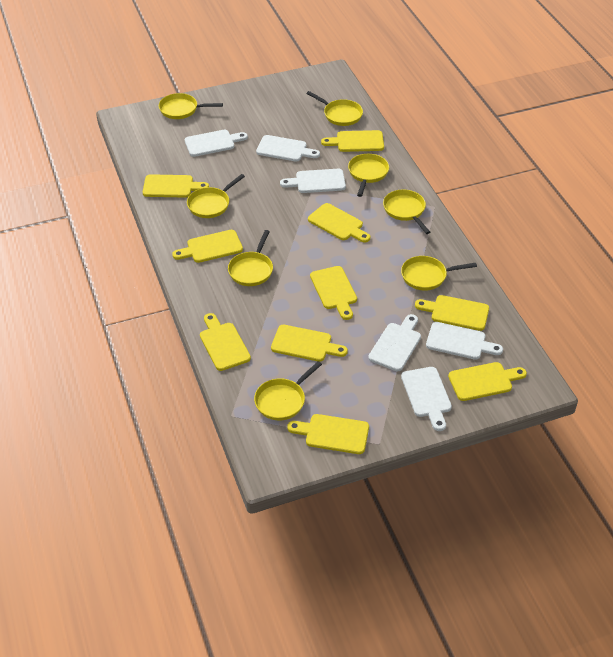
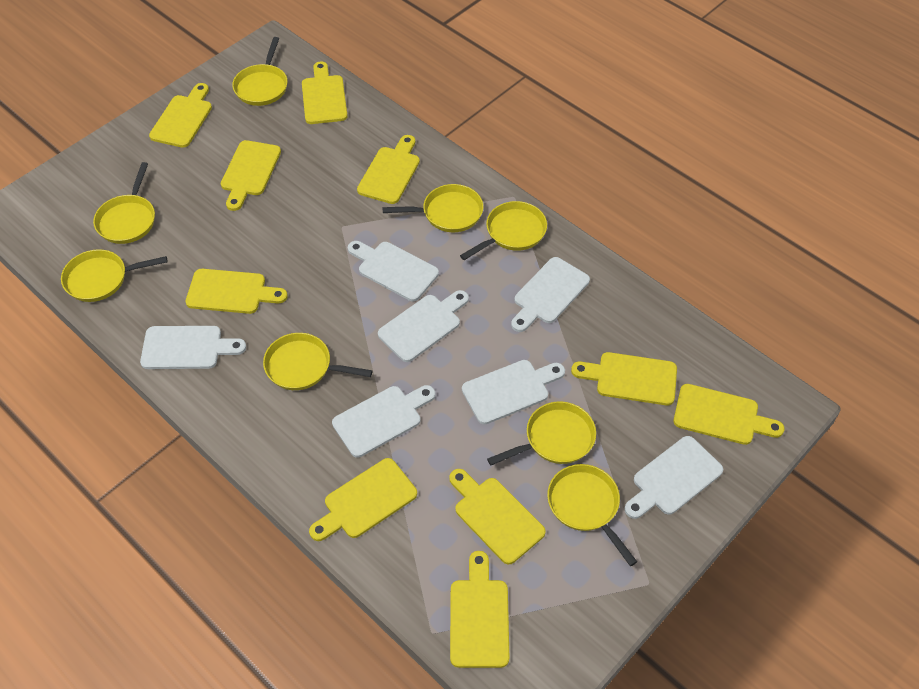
white cutting board: 6 -> 7

